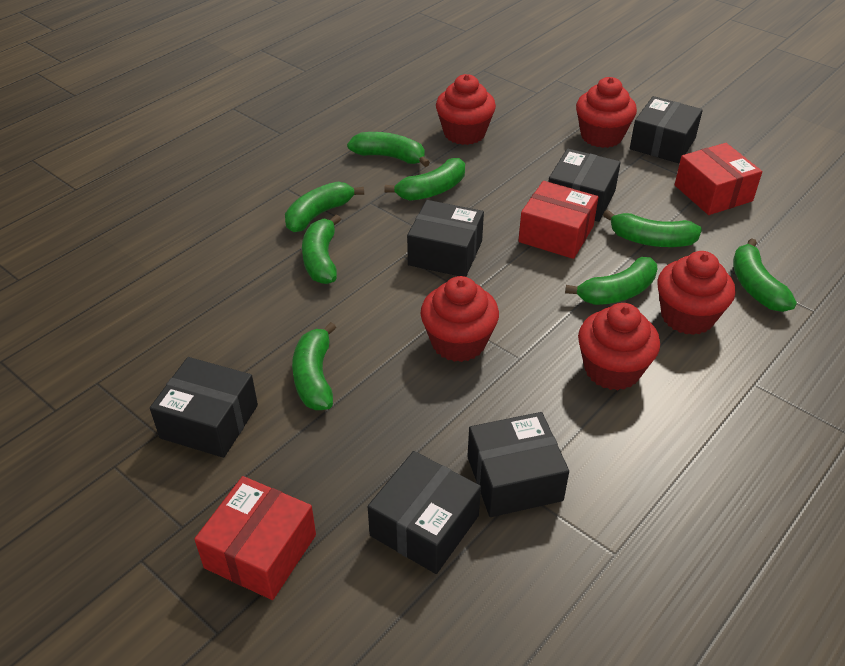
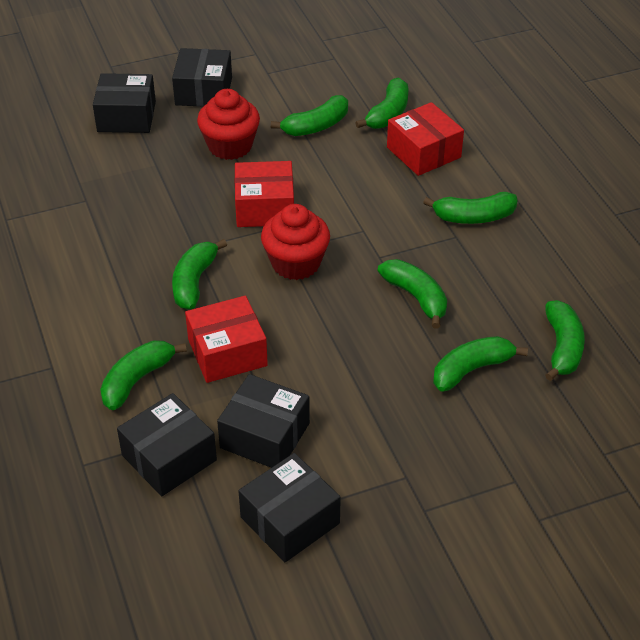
black box: 6 -> 5
red cupcake: 5 -> 2

